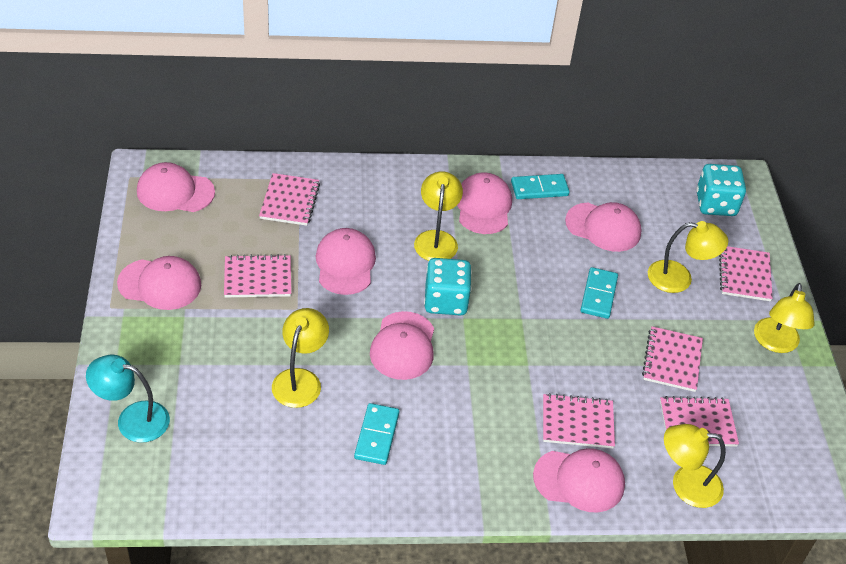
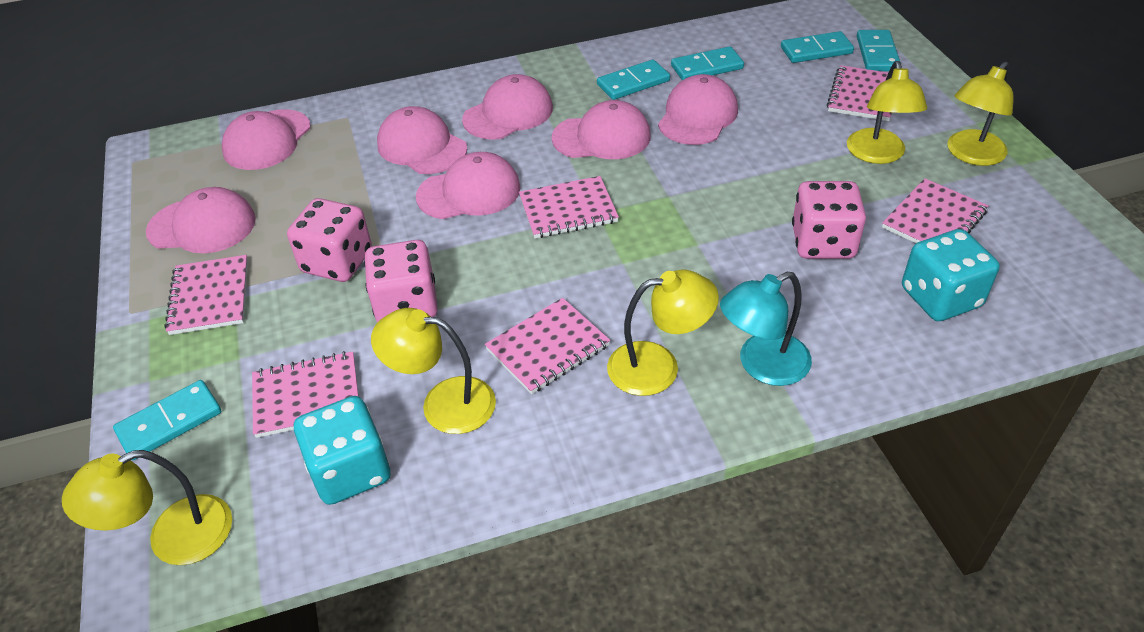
pink dice: 0 -> 3
turquoise domino: 3 -> 5

